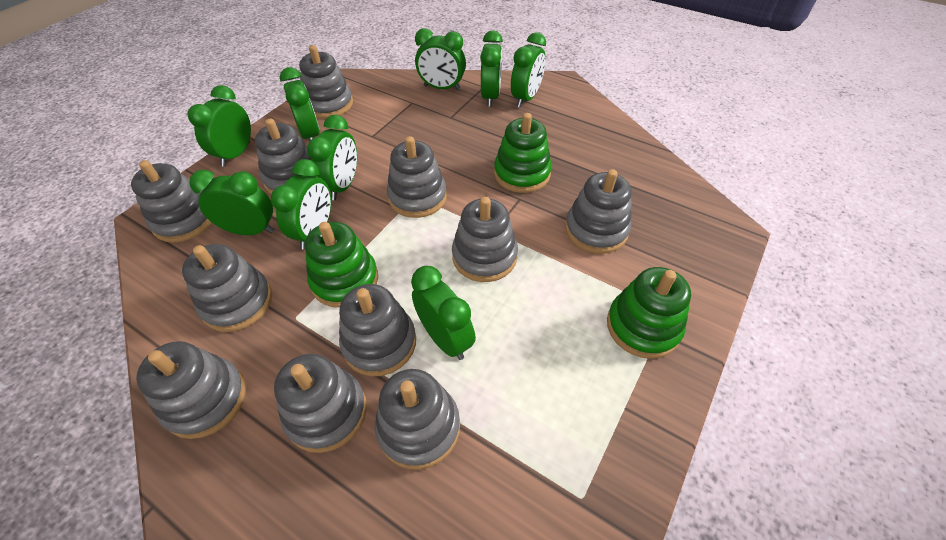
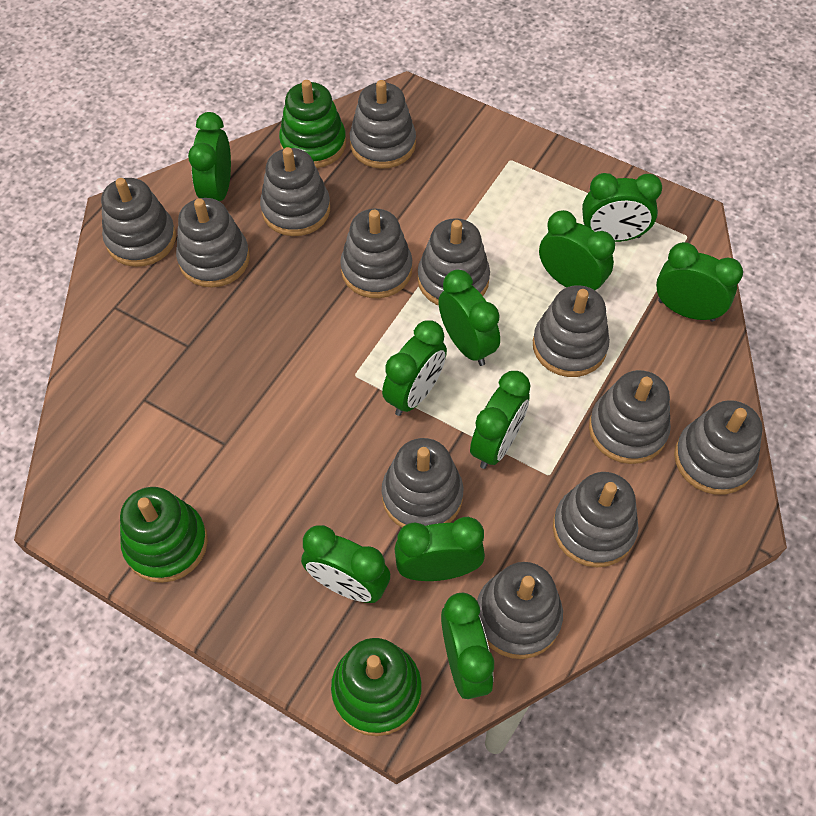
green clock: 9 -> 10
grey stacking toy: 11 -> 12

